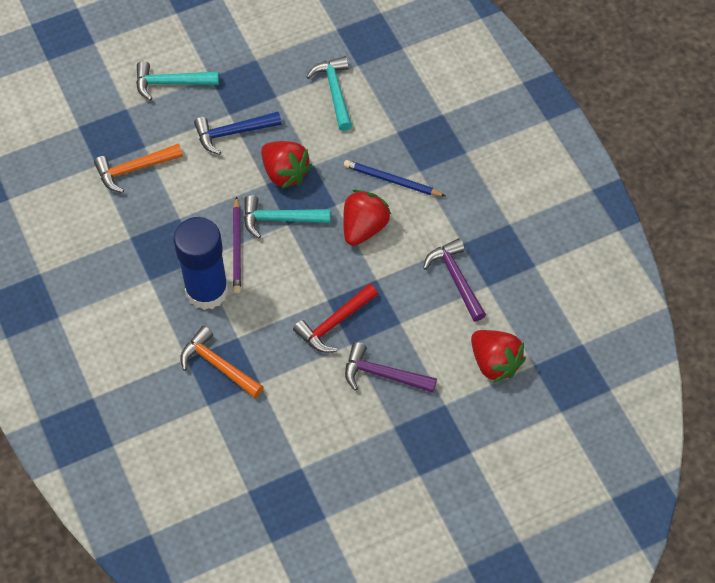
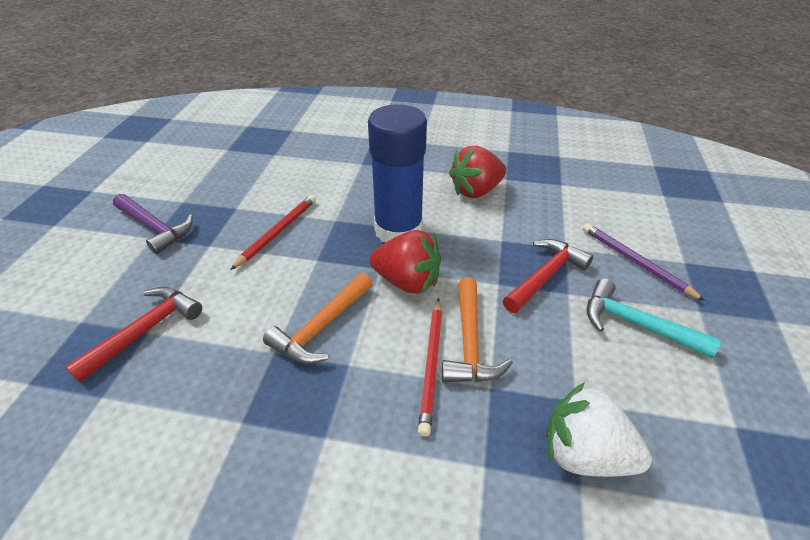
blue hammer: 1 -> 0
blue pencil: 1 -> 0
purple hammer: 2 -> 1
red hammer: 1 -> 2
red pencil: 0 -> 2
red strawberry: 3 -> 2
turquoise hammer: 3 -> 1
white strawberry: 0 -> 1

